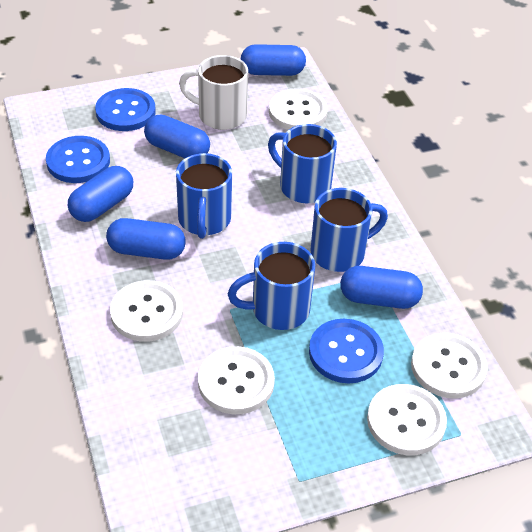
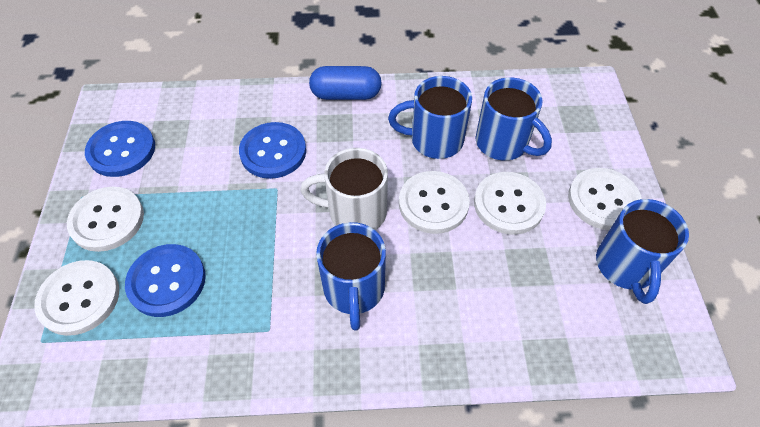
blue capsule: 5 -> 1

